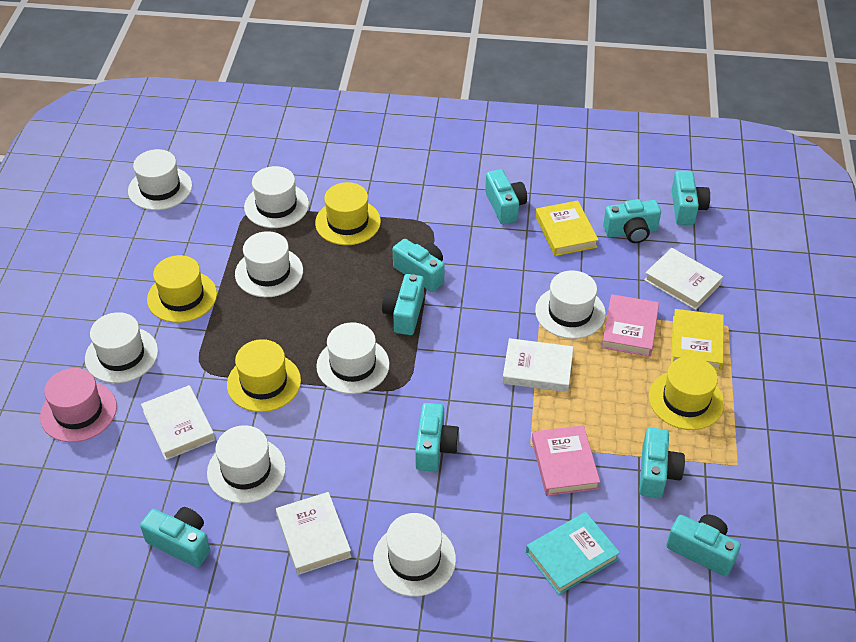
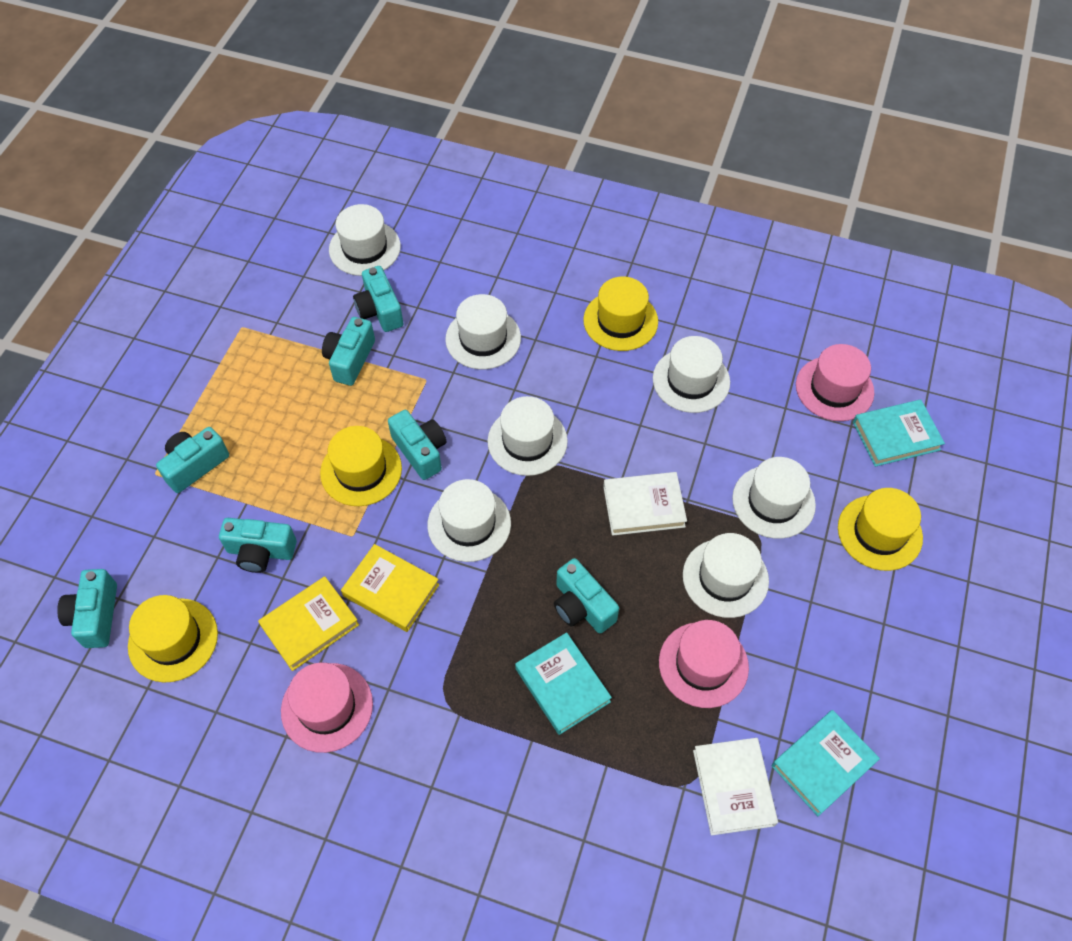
pink book: 2 -> 0
pink hat: 1 -> 3
turquoise book: 1 -> 3
turquoise camera: 9 -> 7
white book: 4 -> 2
white hat: 8 -> 7

